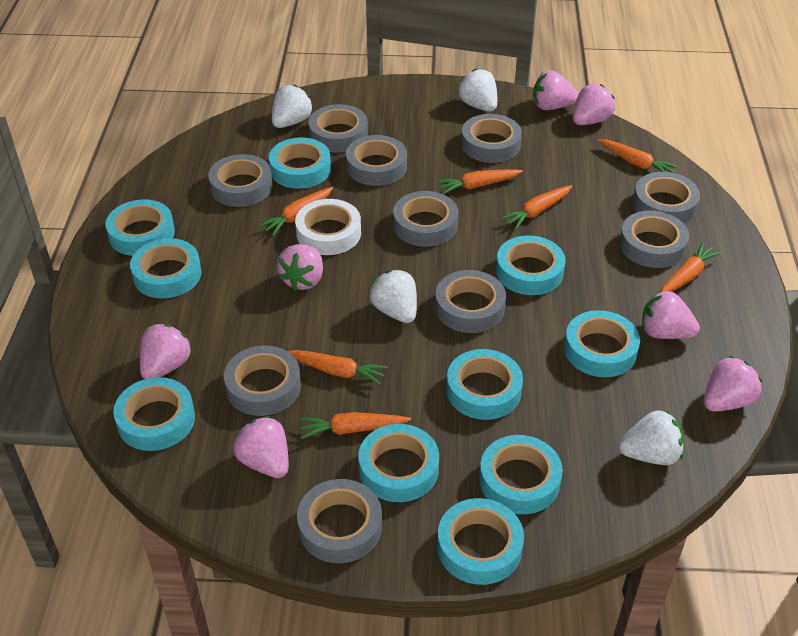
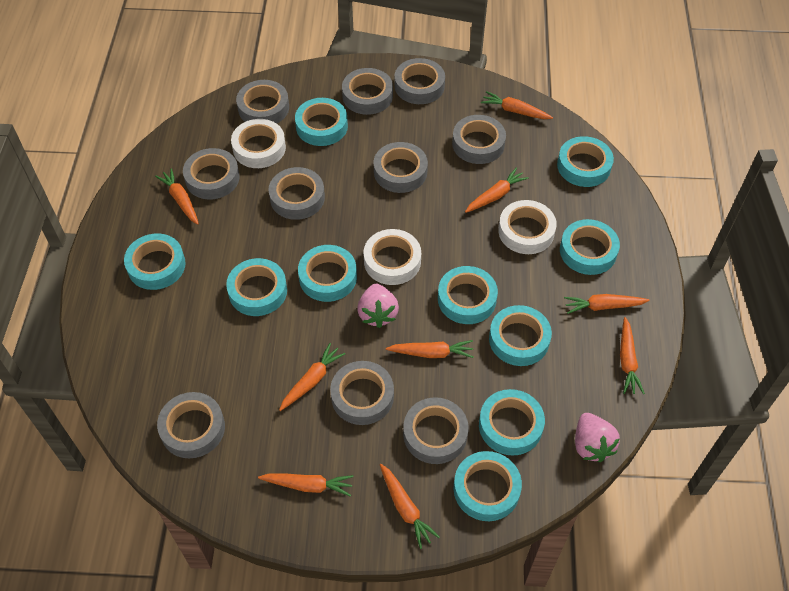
orange carrot: 7 -> 9
pink strawberry: 7 -> 2
white strawberry: 4 -> 0
white tape: 1 -> 3

